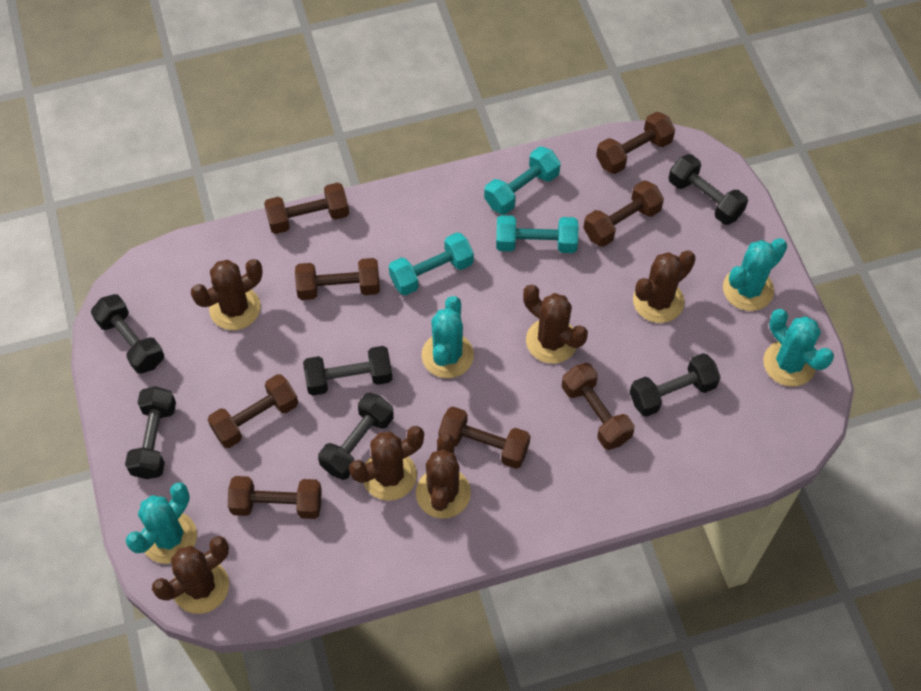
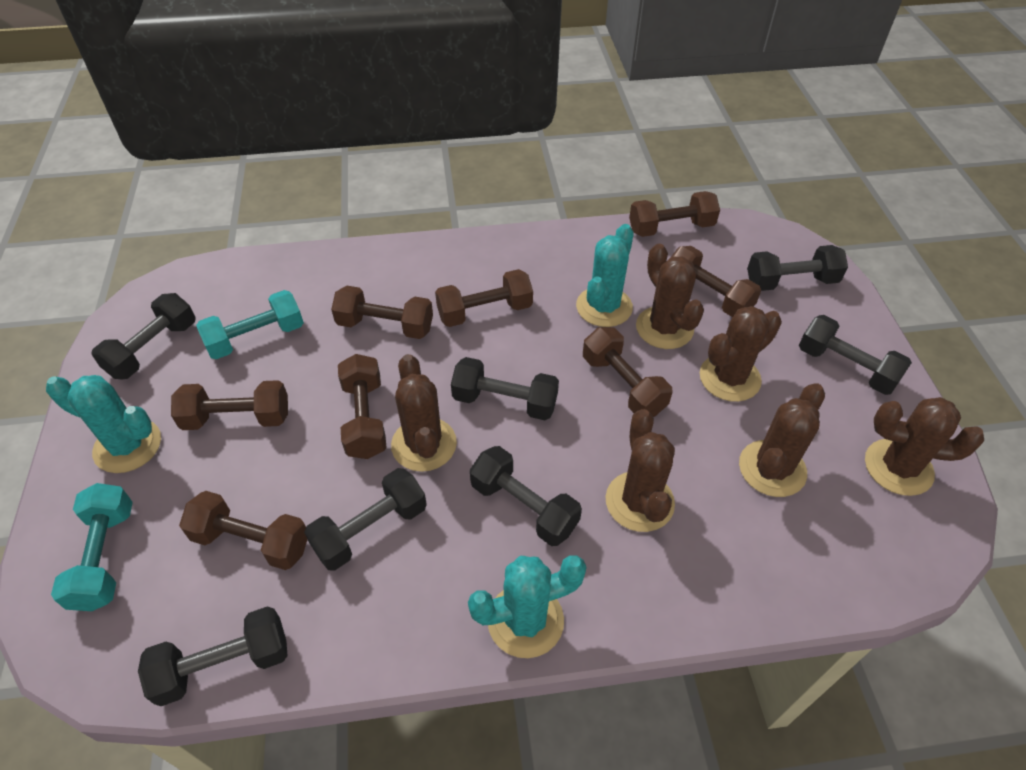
black dumbbell: 6 -> 7
turquoise cactus: 4 -> 3
turquoise dumbbell: 3 -> 2

